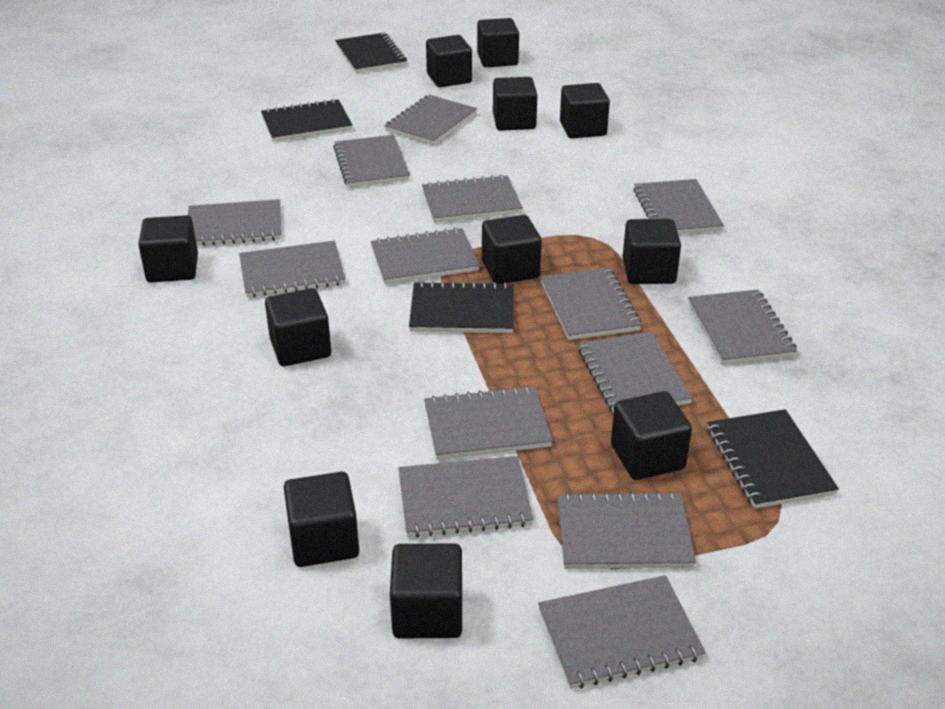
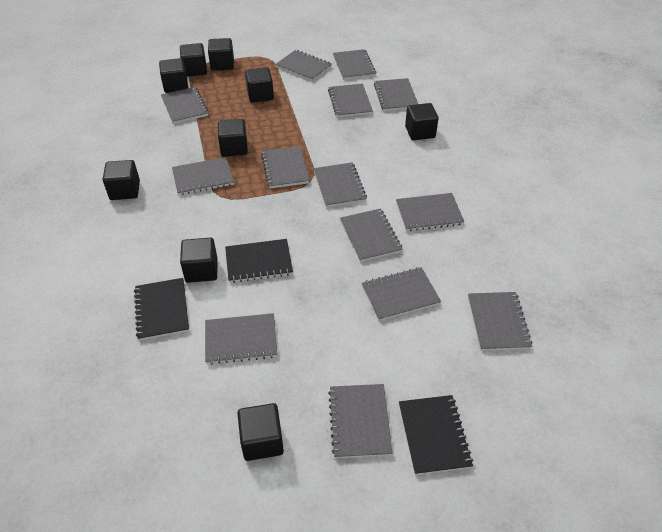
black cube: 11 -> 9
black notebook: 4 -> 3

